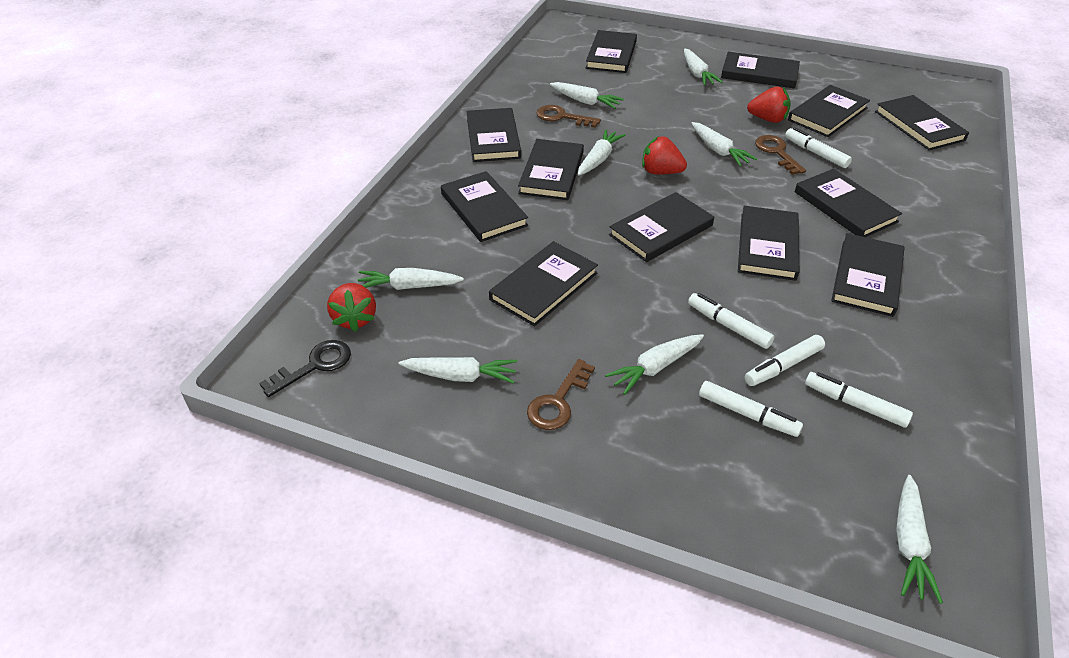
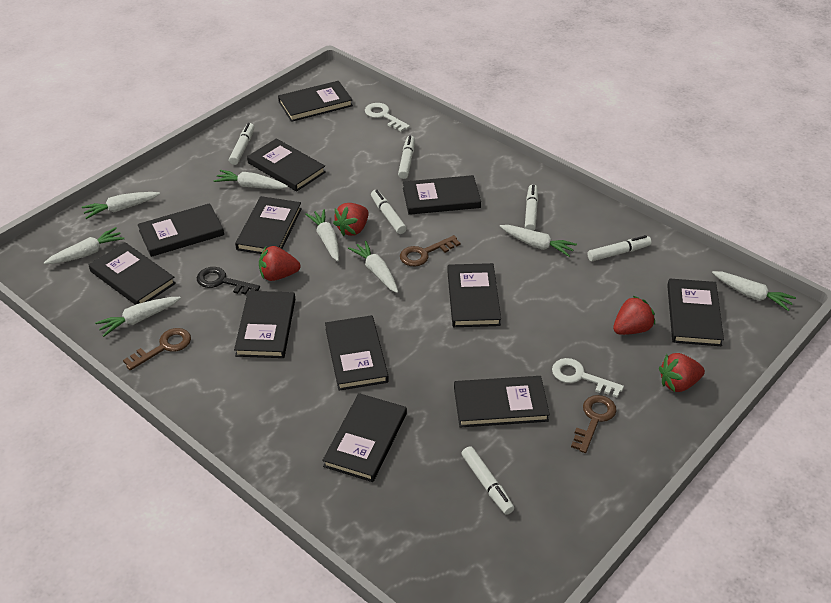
red strawberry: 3 -> 4
white key: 0 -> 2
white marker: 5 -> 6

